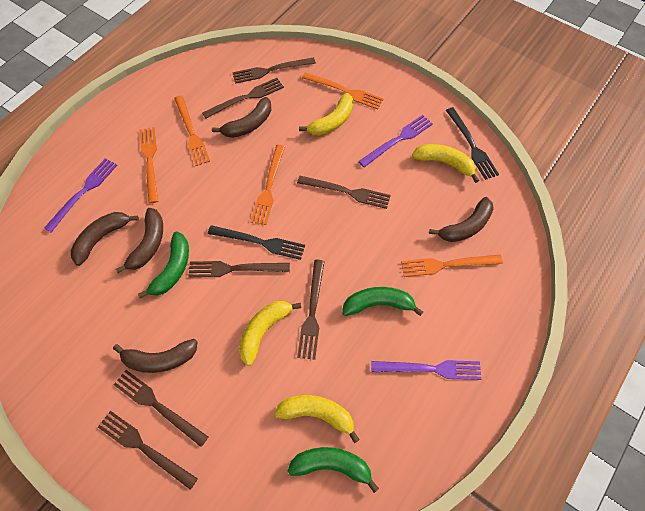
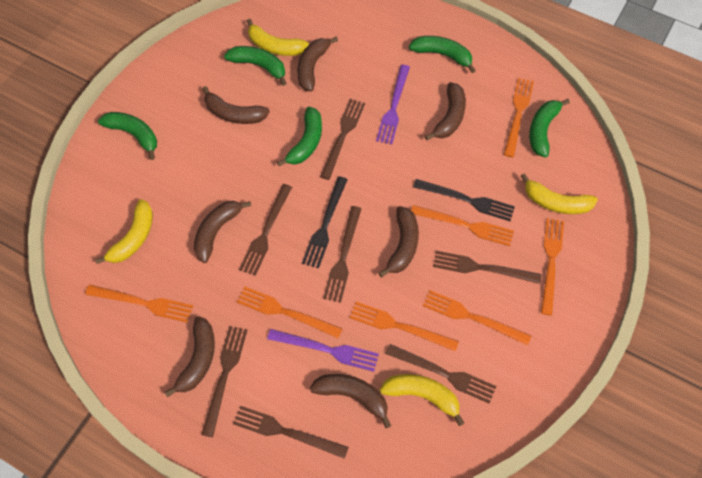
brown banana: 5 -> 7
green banana: 3 -> 5
orange fork: 5 -> 7
purple fork: 3 -> 2

